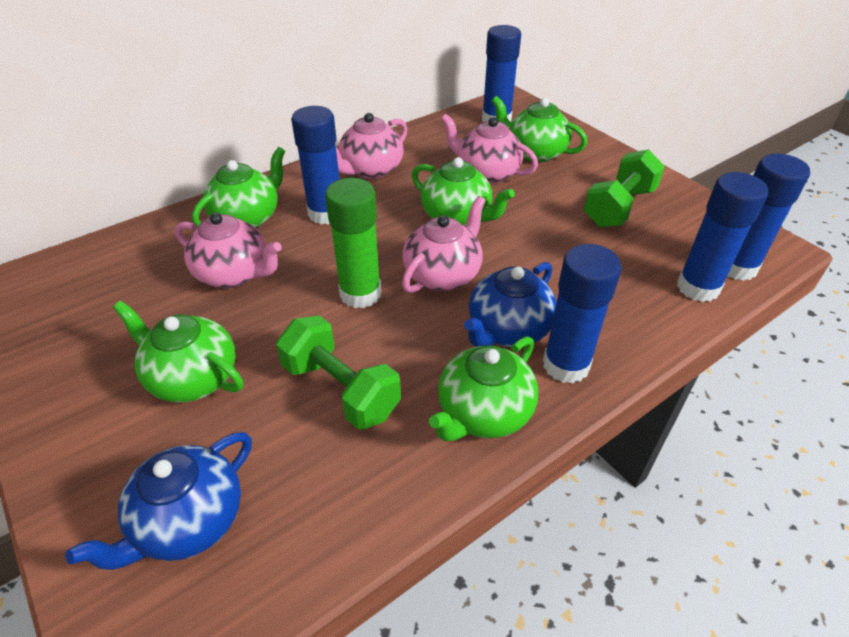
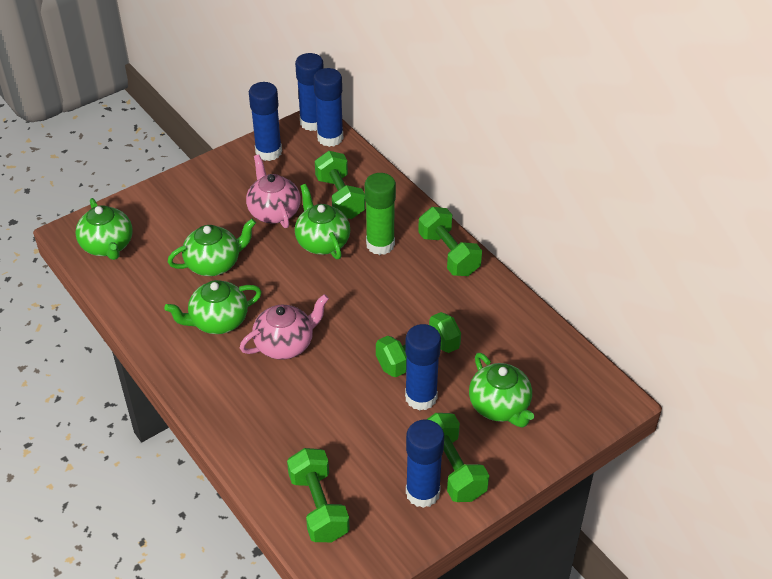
blue teapot: 2 -> 0
green dumbbell: 2 -> 5
pink teapot: 4 -> 2

